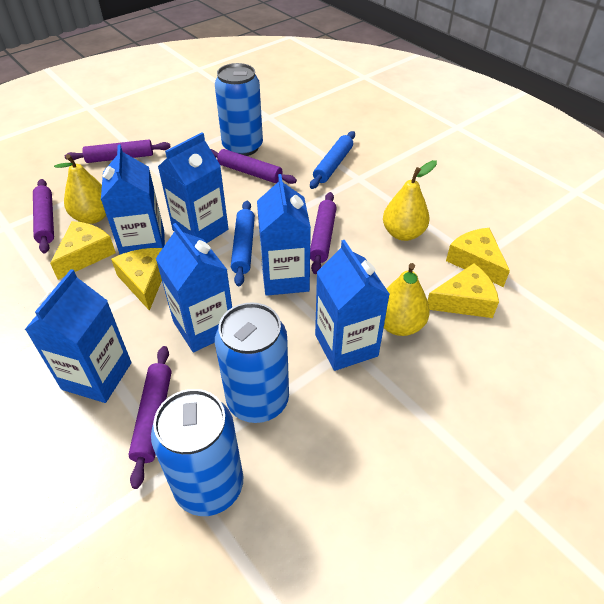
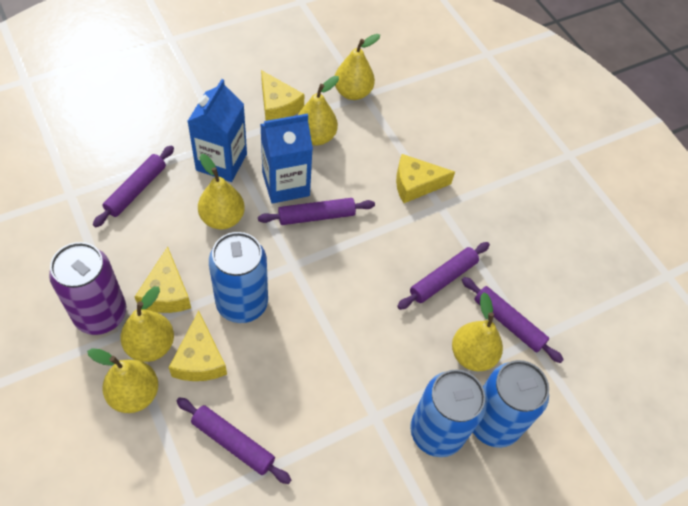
blue carton: 6 -> 2
blue rolling pin: 2 -> 0
purple can: 0 -> 1
yellow pear: 3 -> 6

